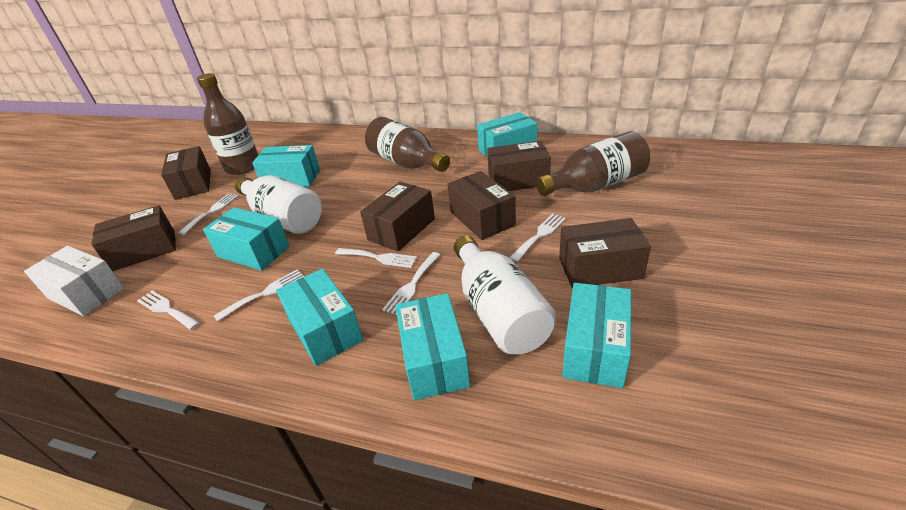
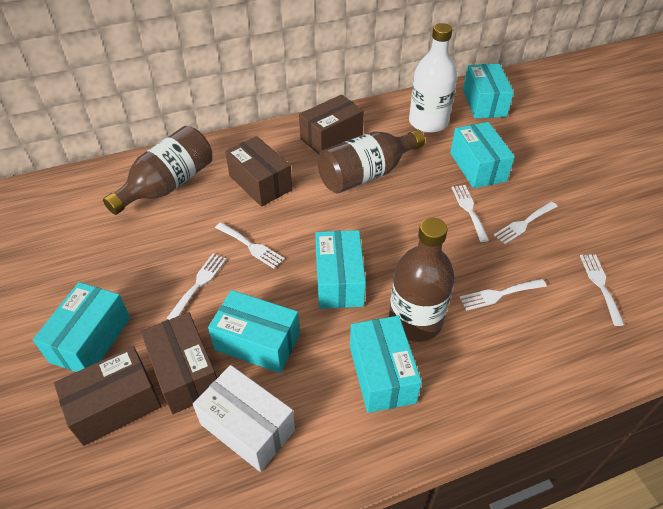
brown box: 6 -> 4
white bottle: 2 -> 1

